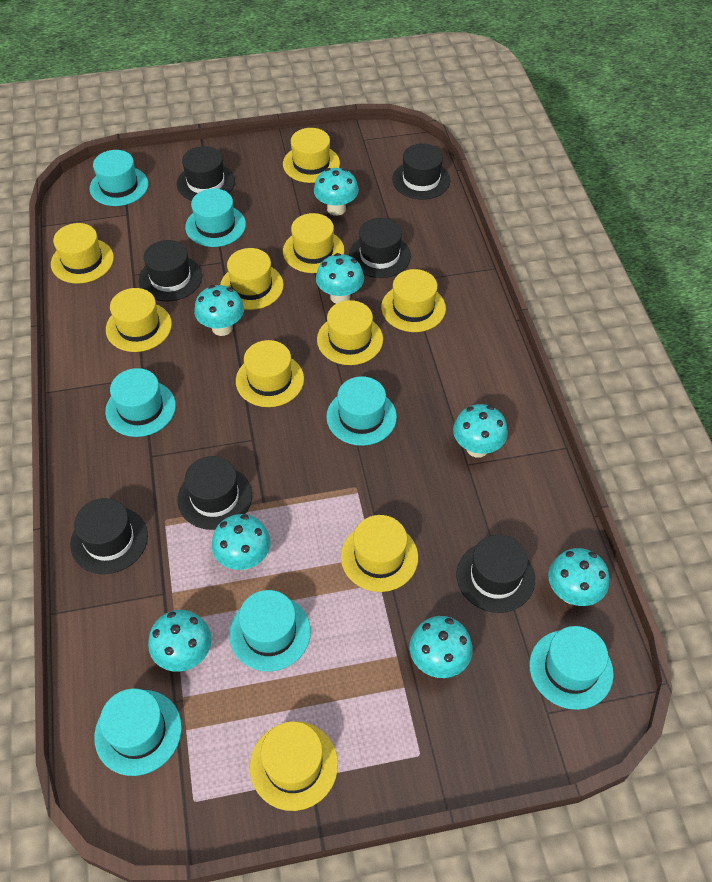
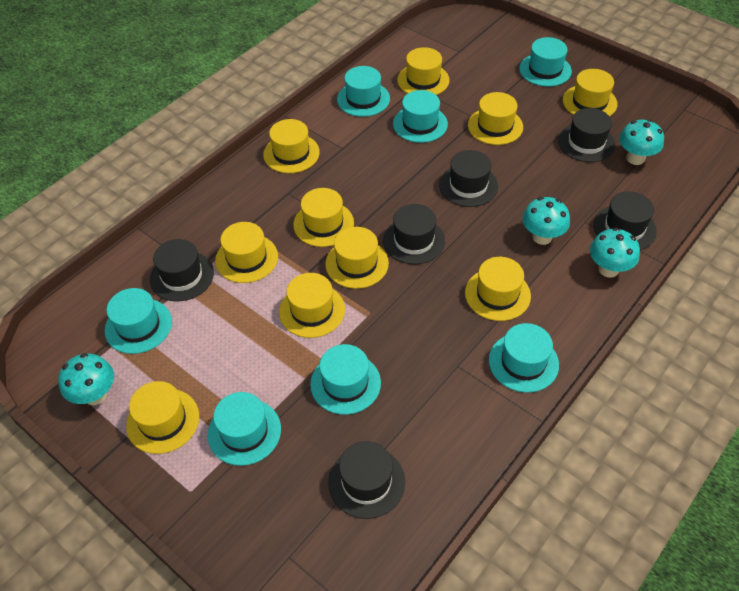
black hat: 7 -> 6
turquoise mushroom: 8 -> 4

